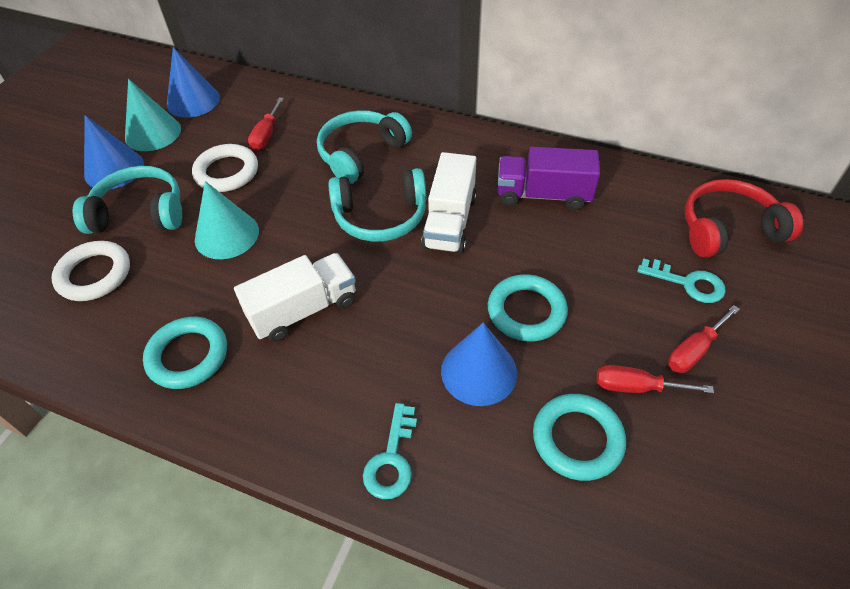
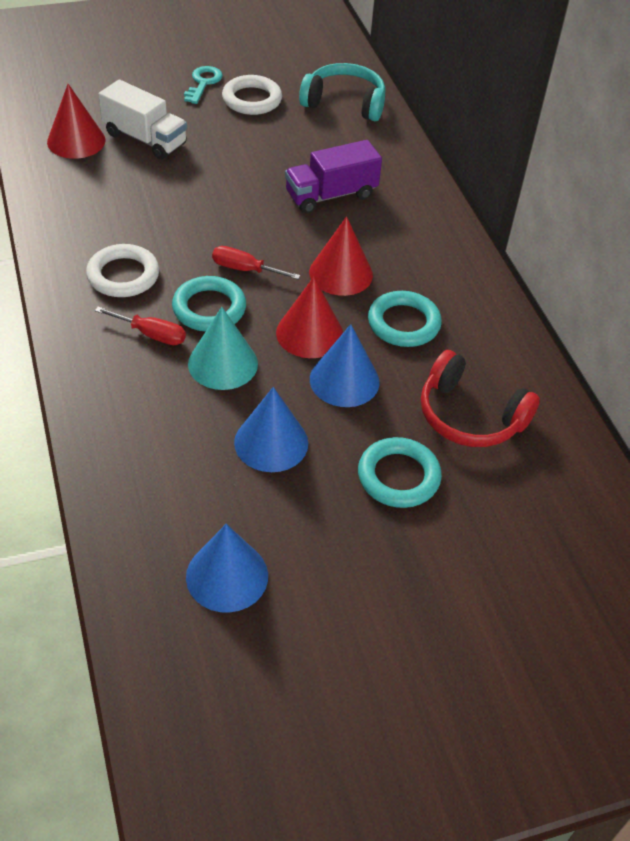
red cone: 0 -> 3
red screwdriver: 3 -> 2
turquoise cone: 2 -> 1
turquoise headphones: 3 -> 1
turquoise key: 2 -> 1
white truck: 2 -> 1

